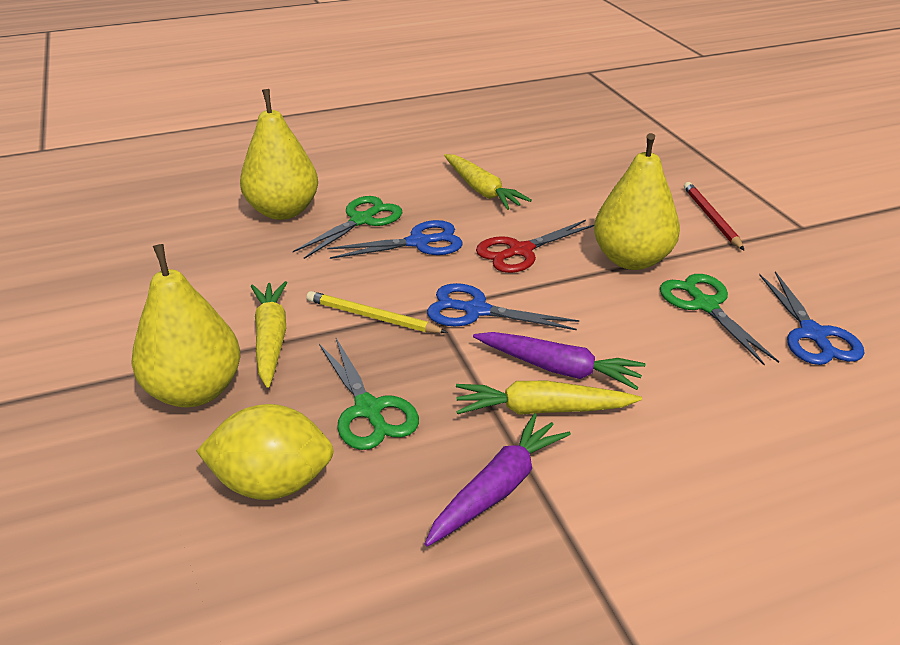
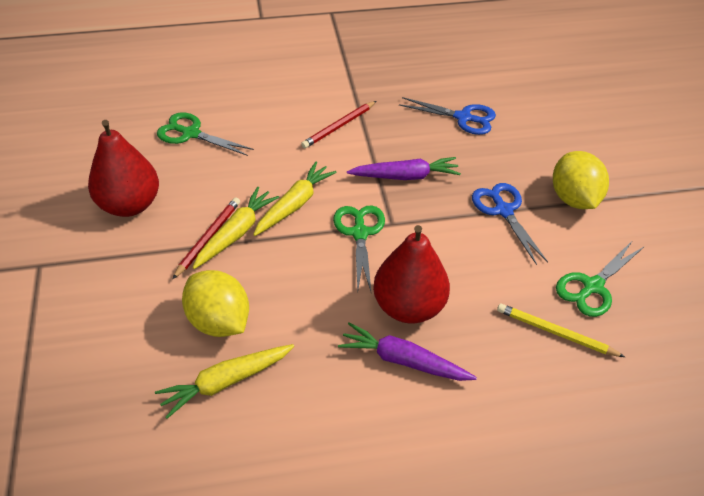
blue scissors: 3 -> 2
red pear: 0 -> 2
red pencil: 1 -> 2
red scissors: 1 -> 0
yellow lemon: 1 -> 2
yellow pear: 3 -> 0

